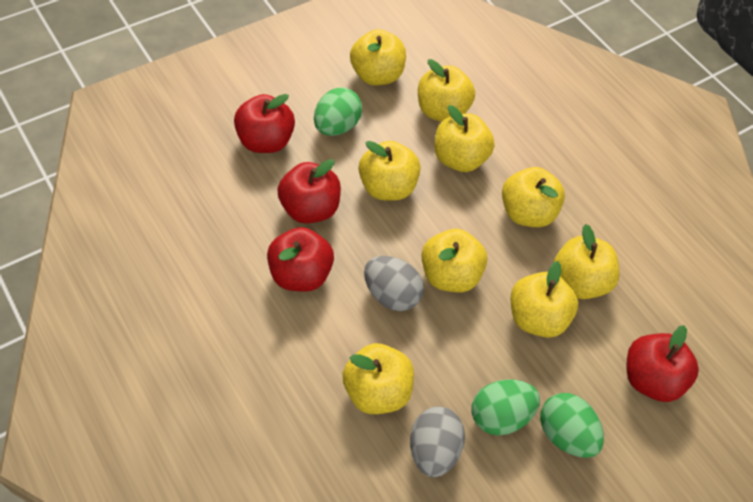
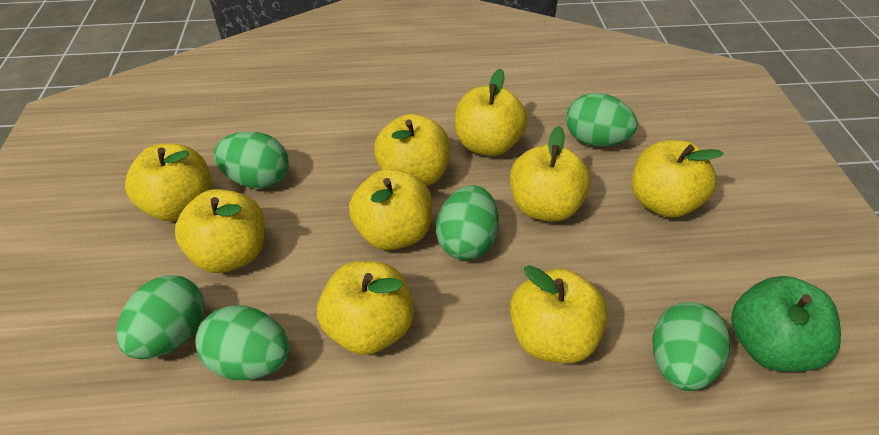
green apple: 0 -> 1
green egg: 3 -> 6
grey egg: 2 -> 0
red apple: 4 -> 0

